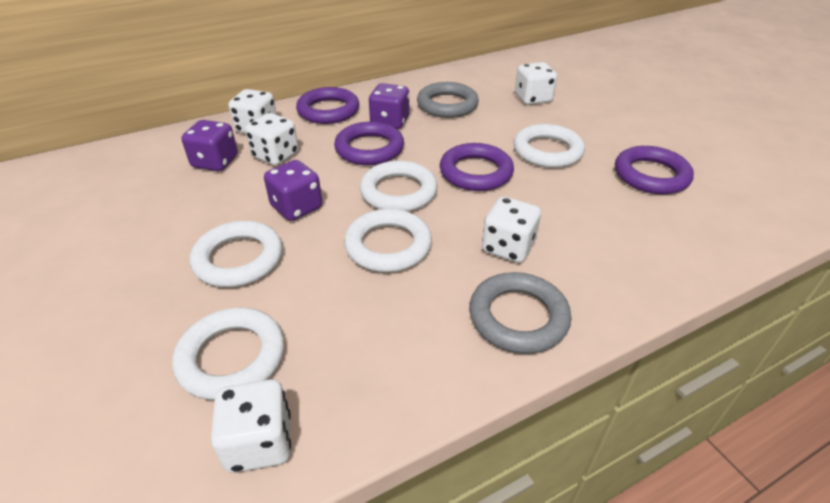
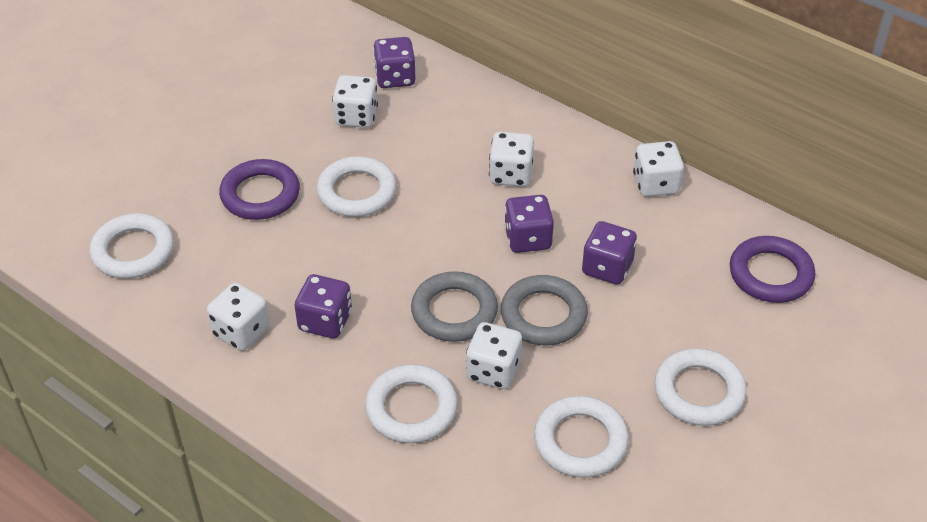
purple dice: 3 -> 4
purple ring: 4 -> 2

